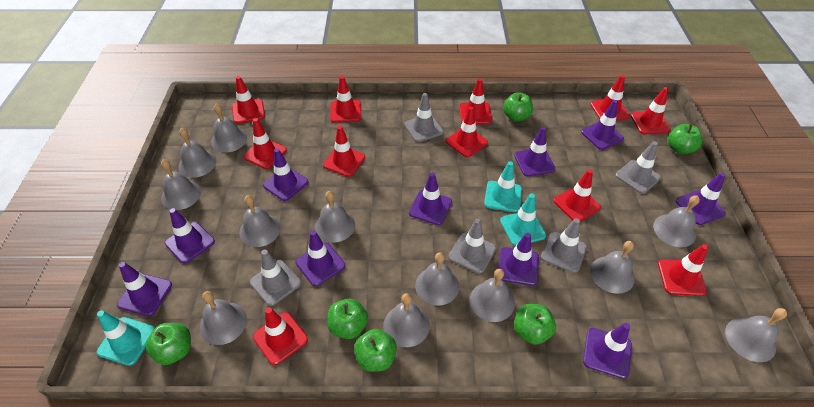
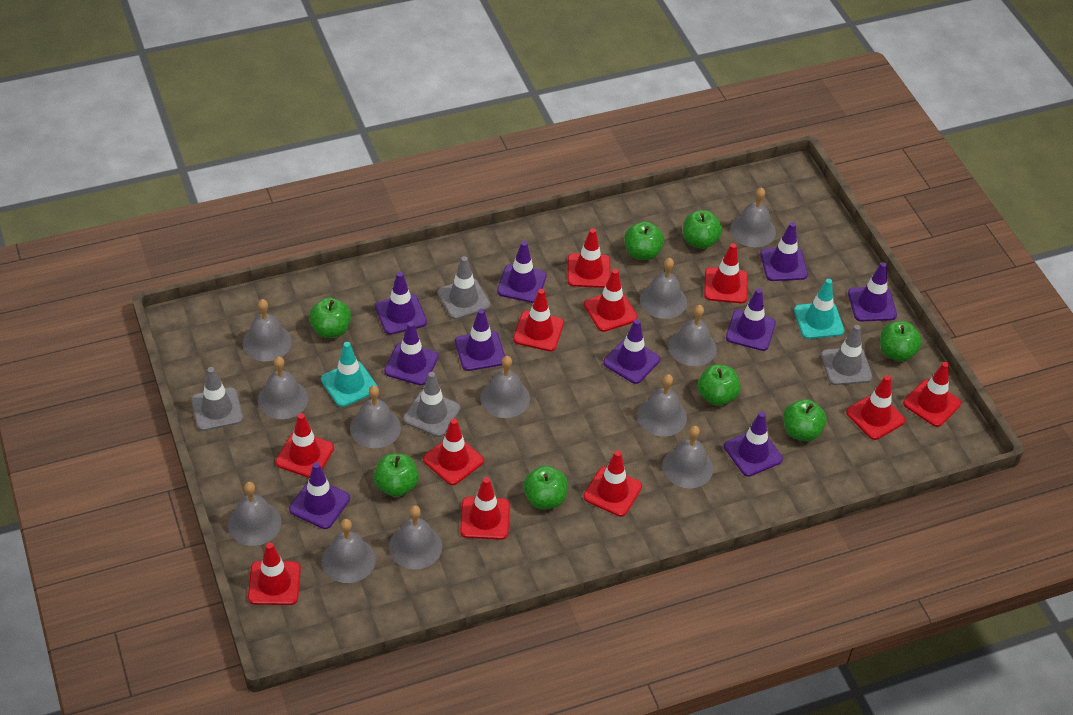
green apple: 6 -> 8
grey traffic cone: 5 -> 4
turquoise traffic cone: 3 -> 2

